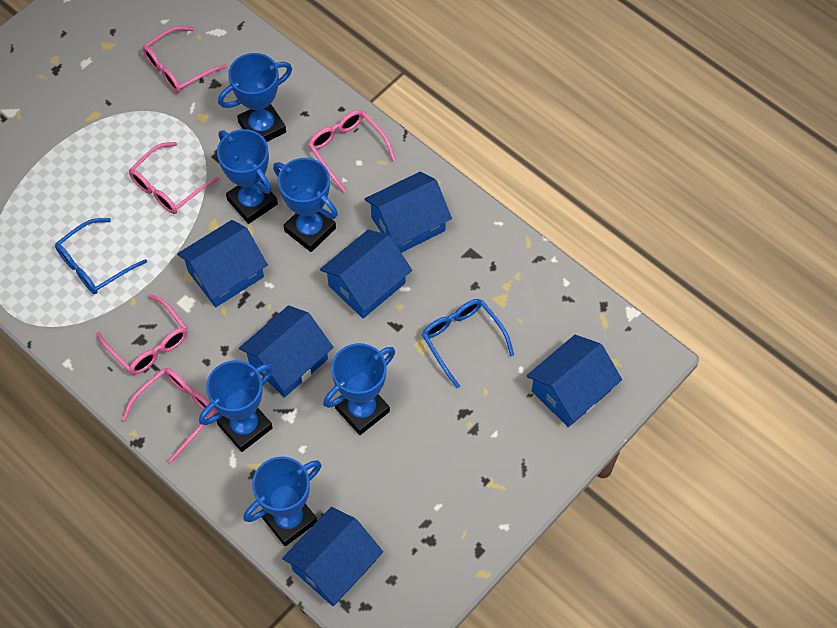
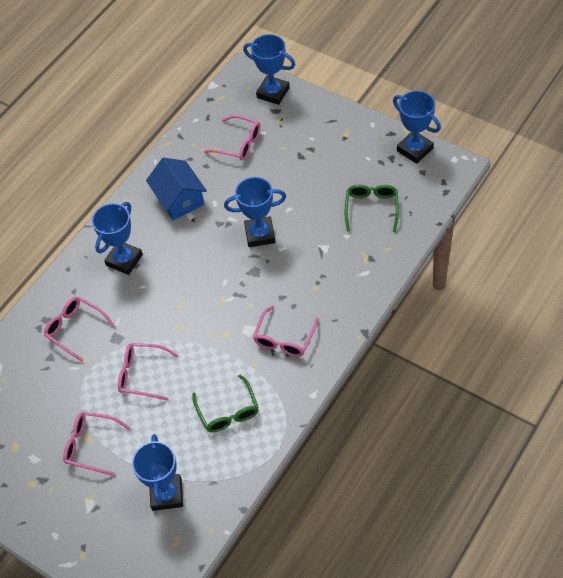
blue glasses: 2 -> 0
blue house: 6 -> 1
blue trophy: 6 -> 5
green glasses: 0 -> 2

